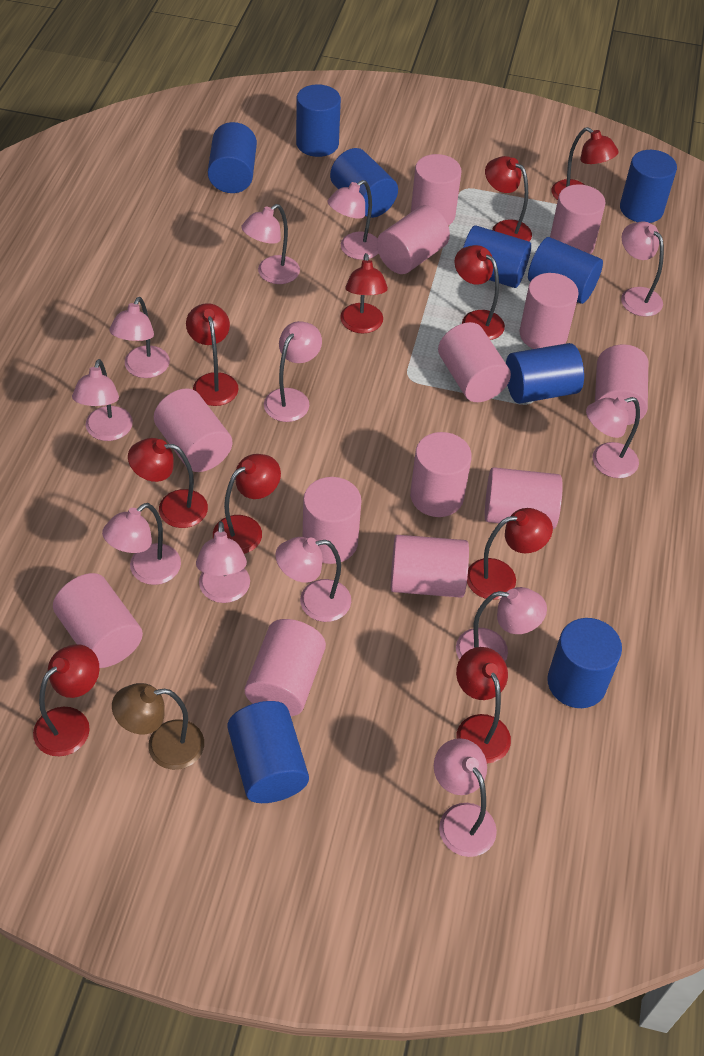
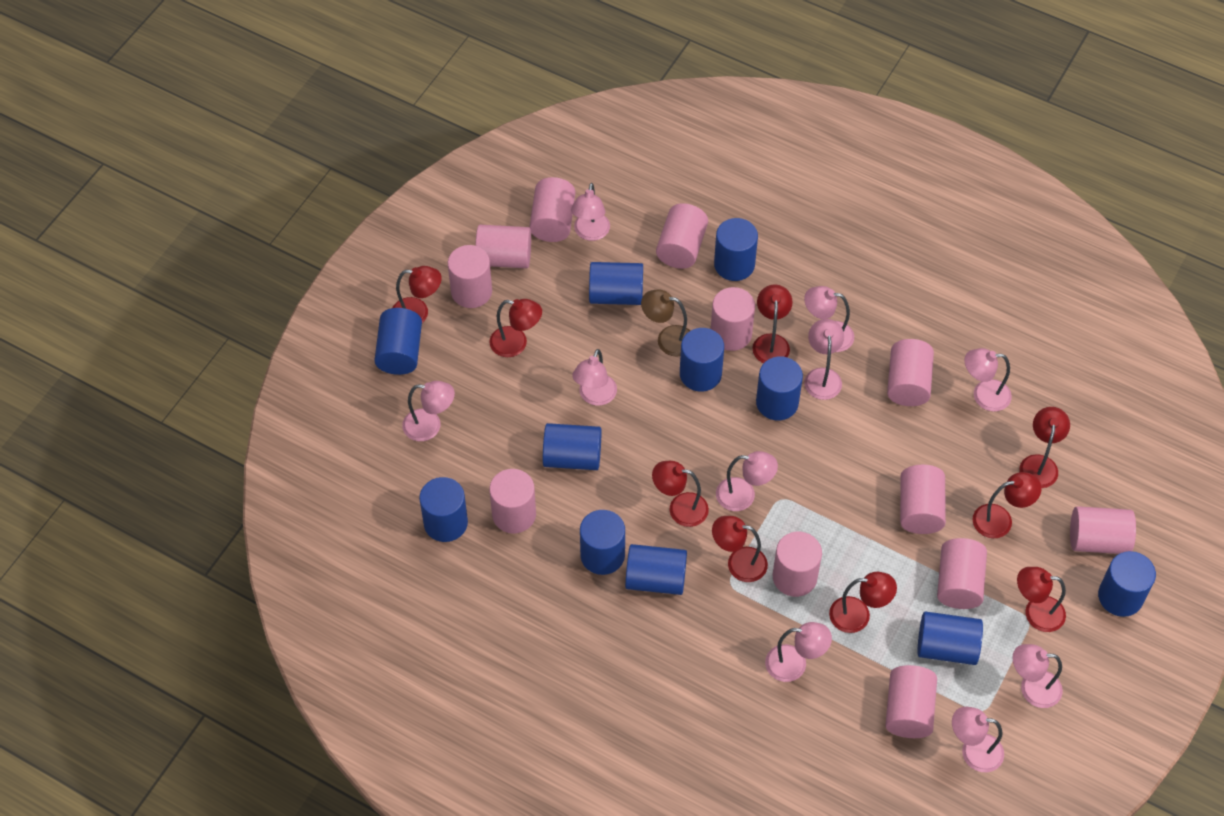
blue cylinder: 9 -> 11
pink cylinder: 13 -> 12
pink lamp: 12 -> 10
red lamp: 10 -> 9

